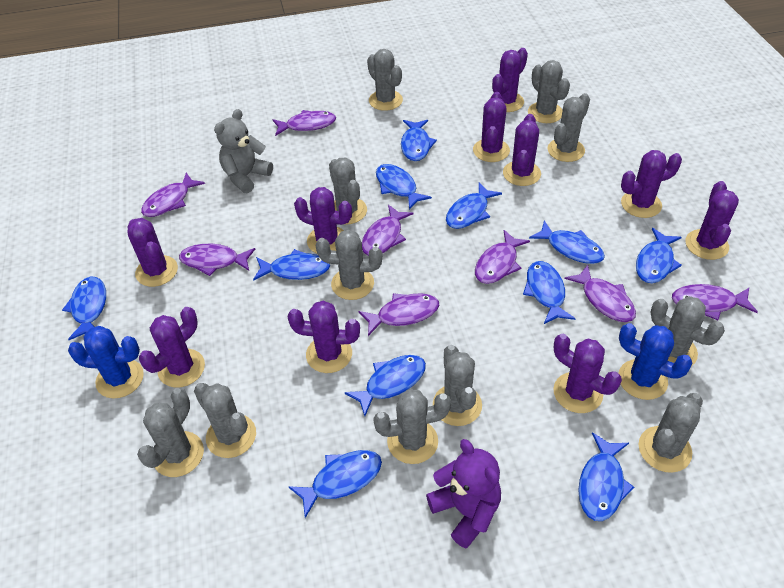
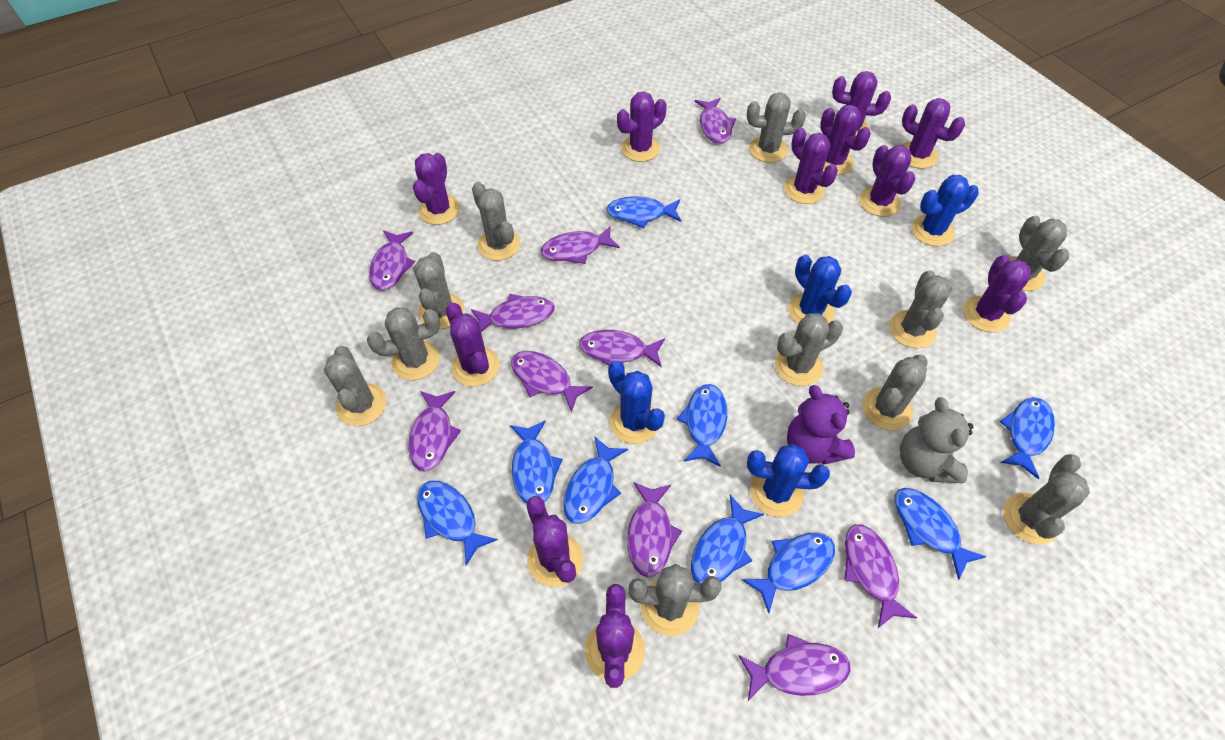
blue cactus: 2 -> 4
blue fish: 11 -> 9
purple cactus: 10 -> 11
purple fish: 8 -> 10

